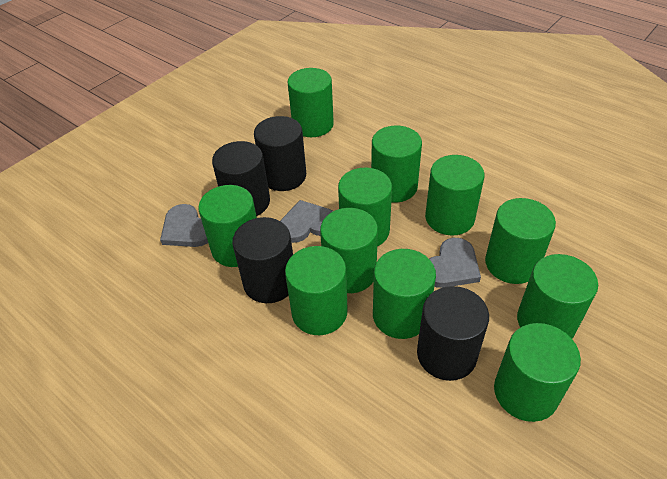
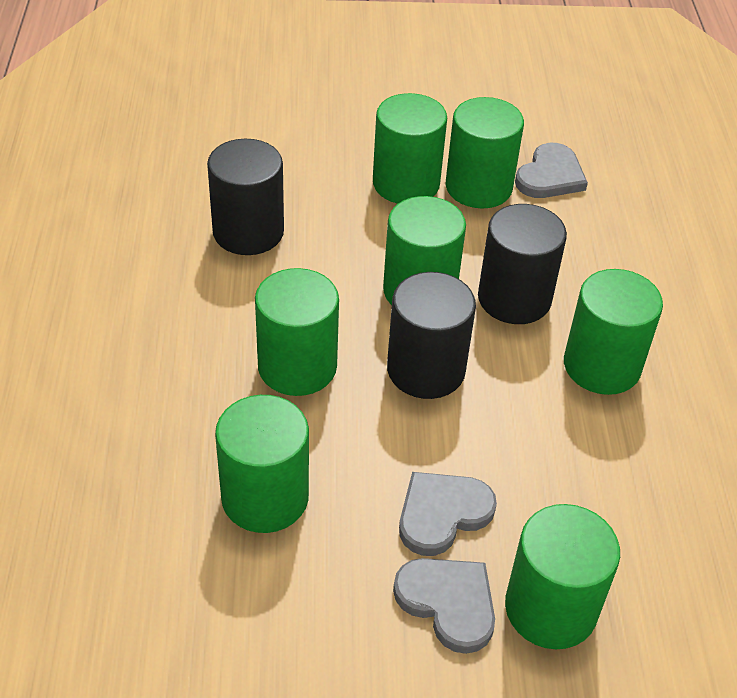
black cylinder: 4 -> 3
green cylinder: 11 -> 7

